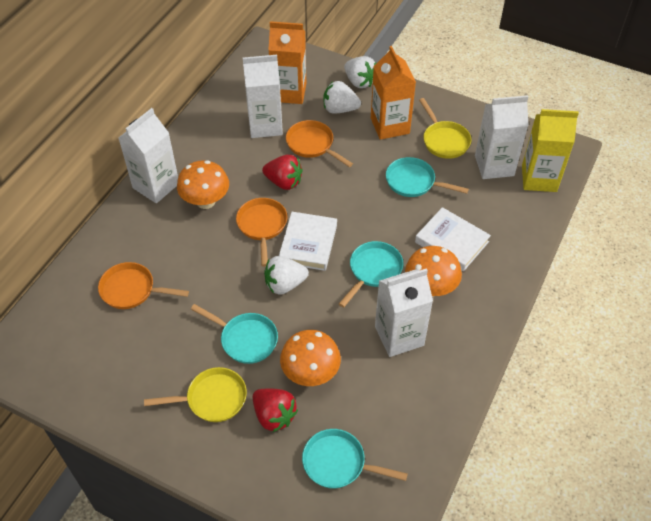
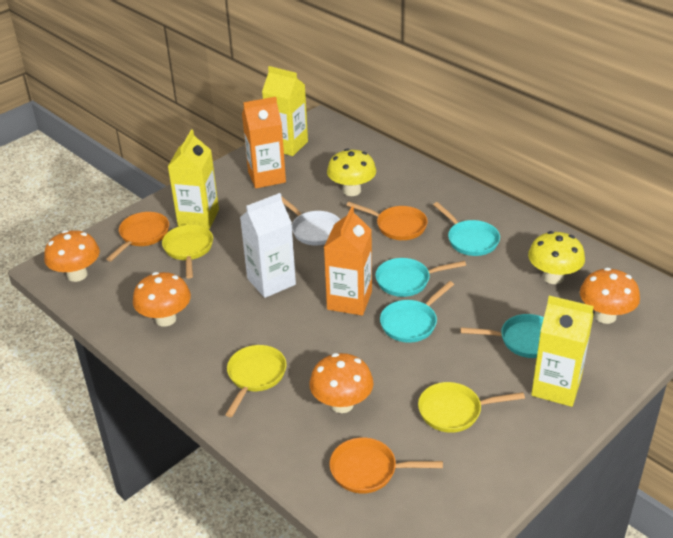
orange mushroom: 3 -> 4
red strawberry: 2 -> 0
white book: 2 -> 0
white carton: 4 -> 1
white pan: 0 -> 1
white strawberry: 3 -> 0
yellow carton: 1 -> 3
yellow mushroom: 0 -> 2
yellow pan: 2 -> 3

